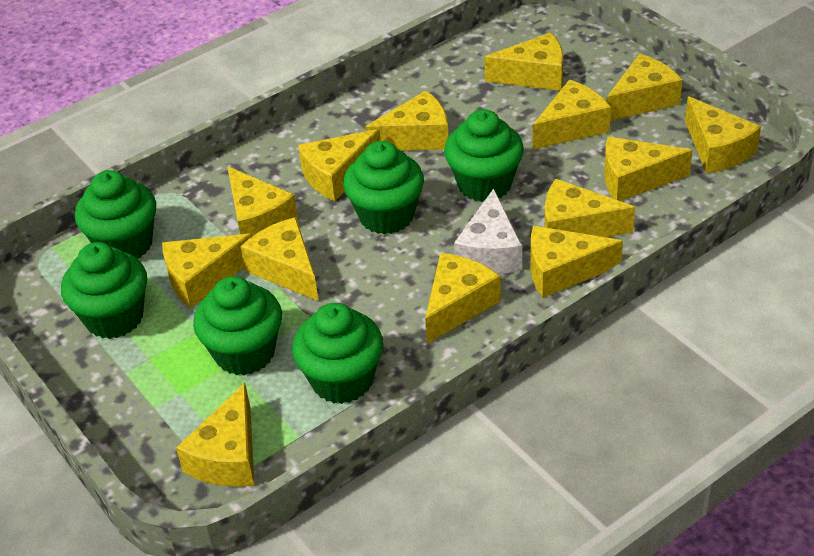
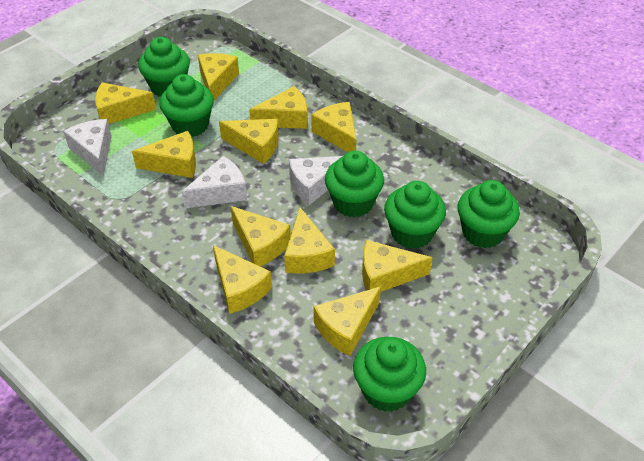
white cheese: 1 -> 3
yellow cheese: 14 -> 11

